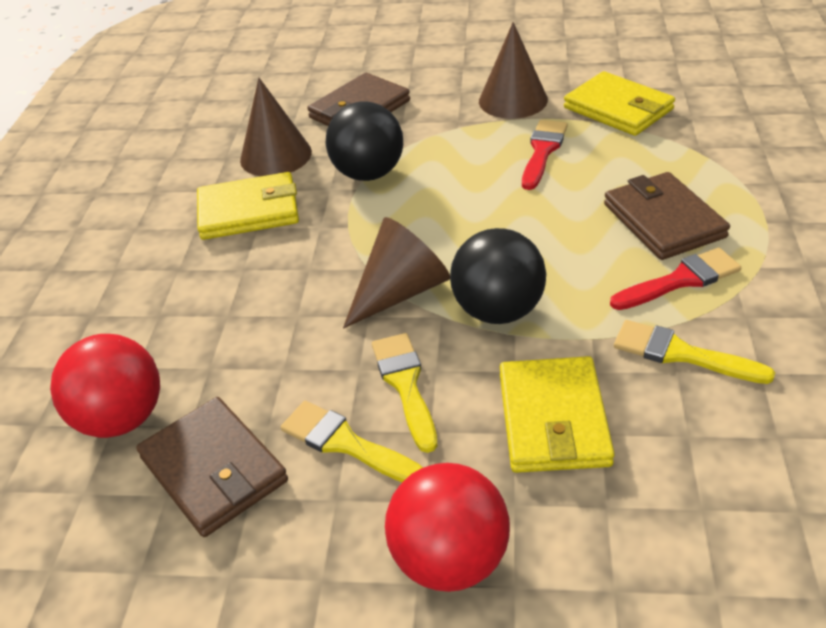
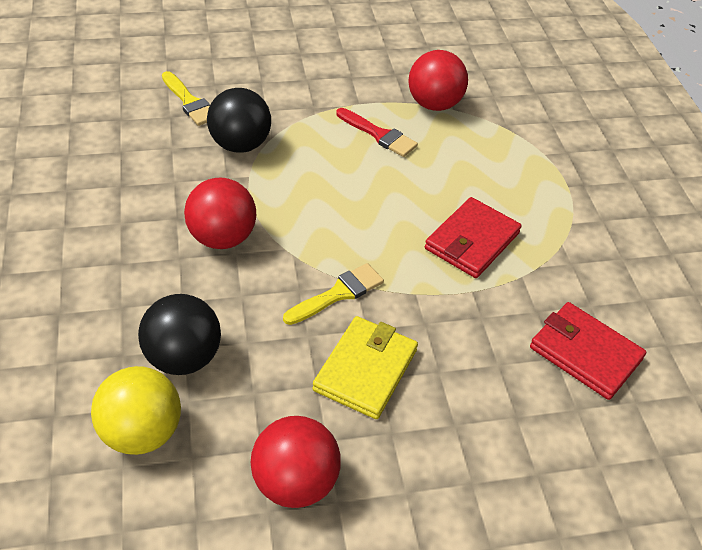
brown cone: 3 -> 0
brown wallet: 3 -> 0
red ball: 2 -> 3
red brush: 2 -> 1
red wallet: 0 -> 2
yellow ball: 0 -> 1
yellow brush: 3 -> 2
yellow wallet: 3 -> 1

